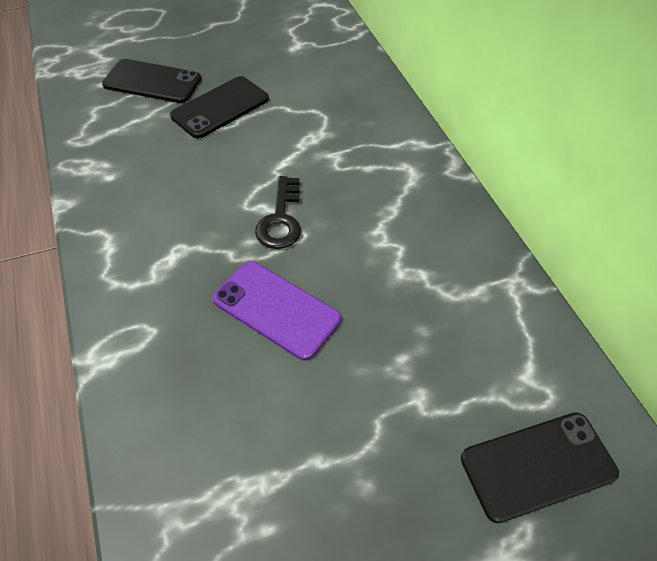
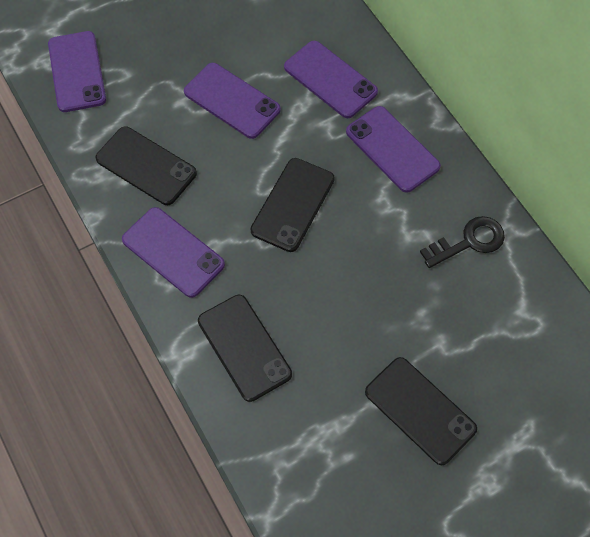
black phone: 3 -> 4
purple phone: 1 -> 5

